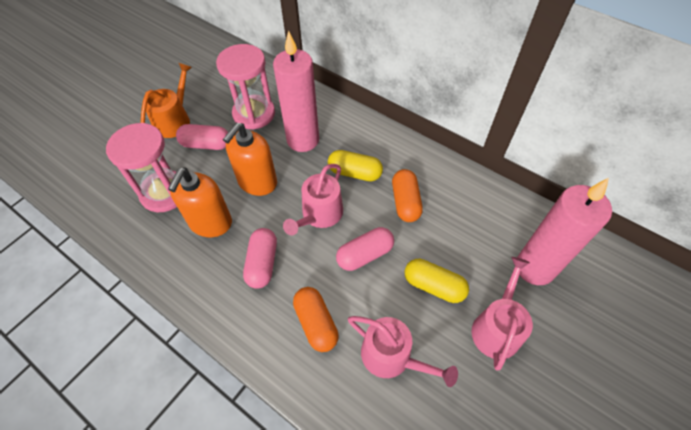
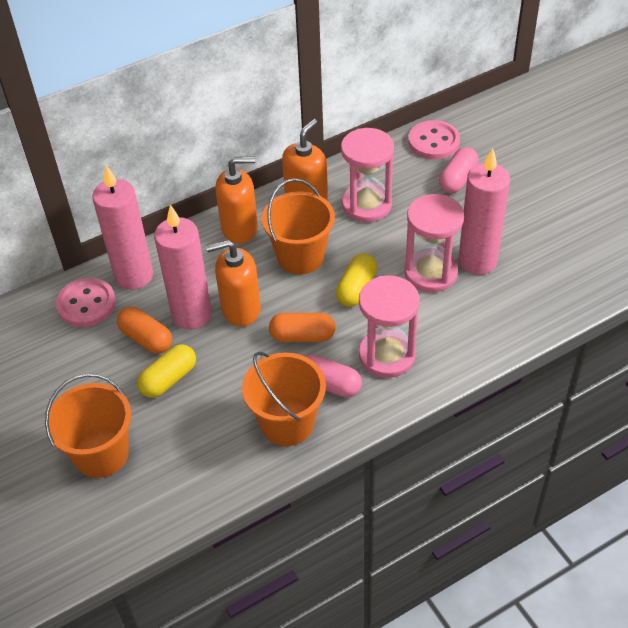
orange bucket: 0 -> 3
orange soap dispenser: 2 -> 3
orange watering can: 1 -> 0
pink button: 0 -> 2
pink candle: 2 -> 3
pink capsule: 3 -> 2
pink hourglass: 2 -> 3
pink watering can: 3 -> 0

